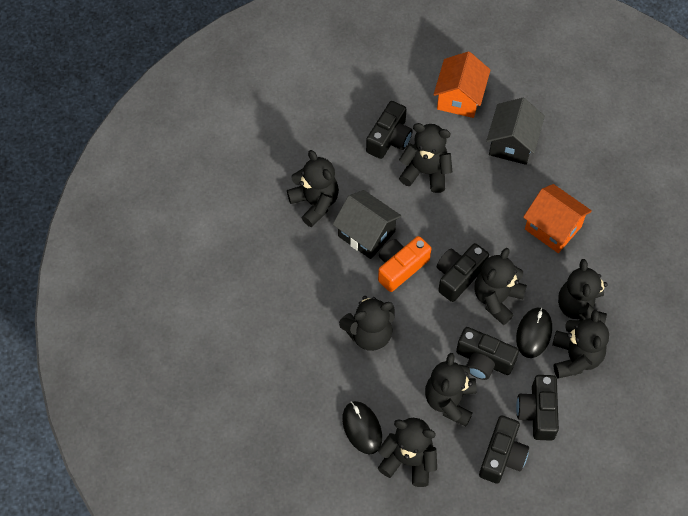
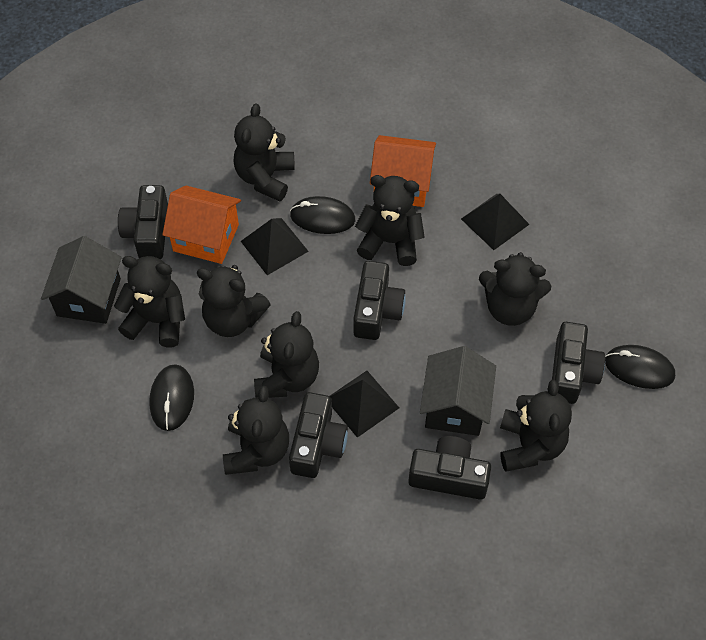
black mouse: 2 -> 3
black pyramid: 0 -> 3
orange camera: 1 -> 0

